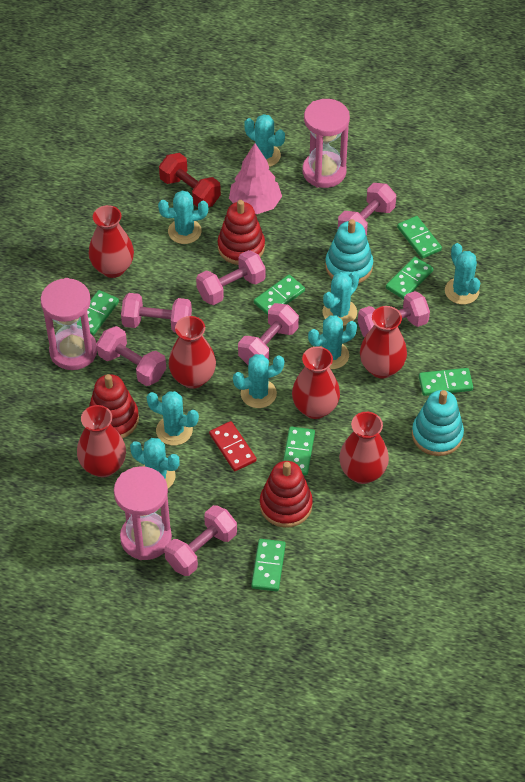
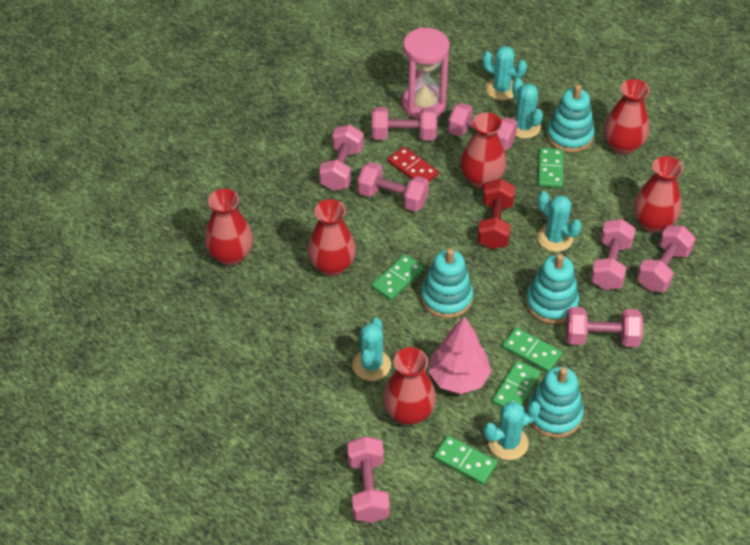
green domino: 7 -> 5
pink dumbbell: 7 -> 8
pink hourglass: 3 -> 1
red stacking toy: 3 -> 0
turquoise cactus: 8 -> 5
turquoise stacking toy: 2 -> 4

